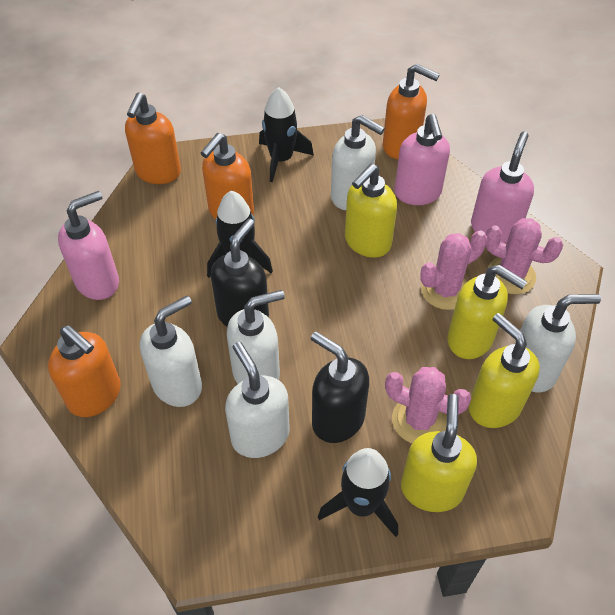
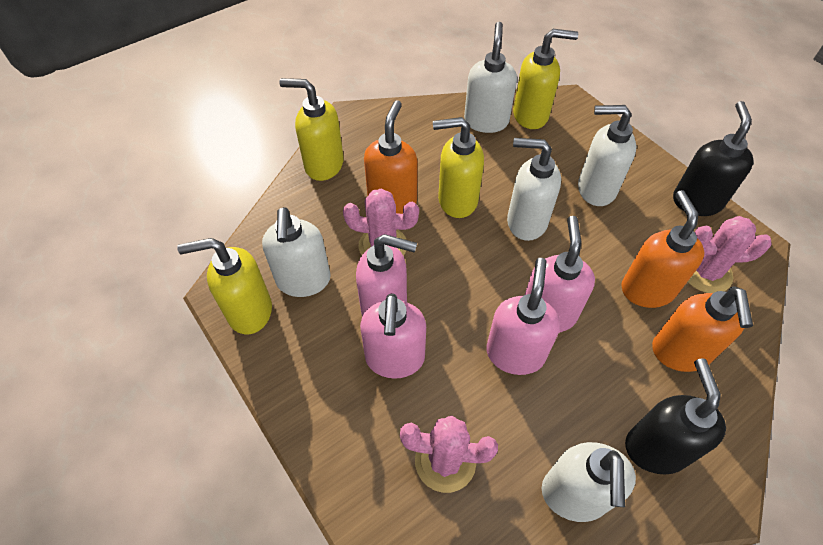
black rocket: 3 -> 0
orange soap dispenser: 4 -> 3
pink soap dispenser: 3 -> 4

